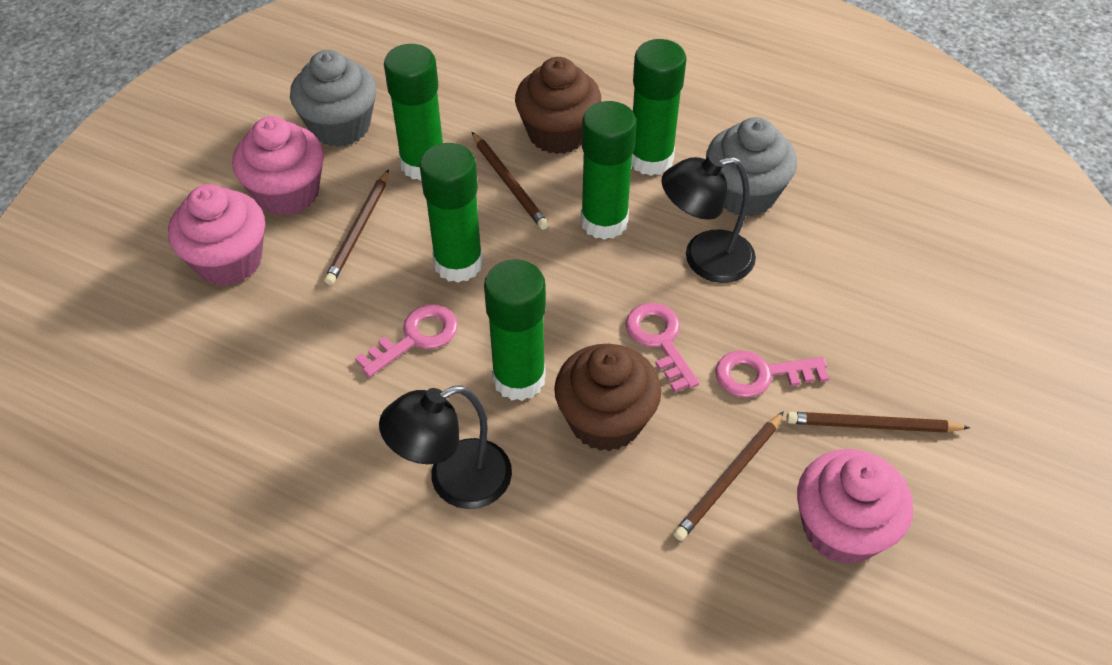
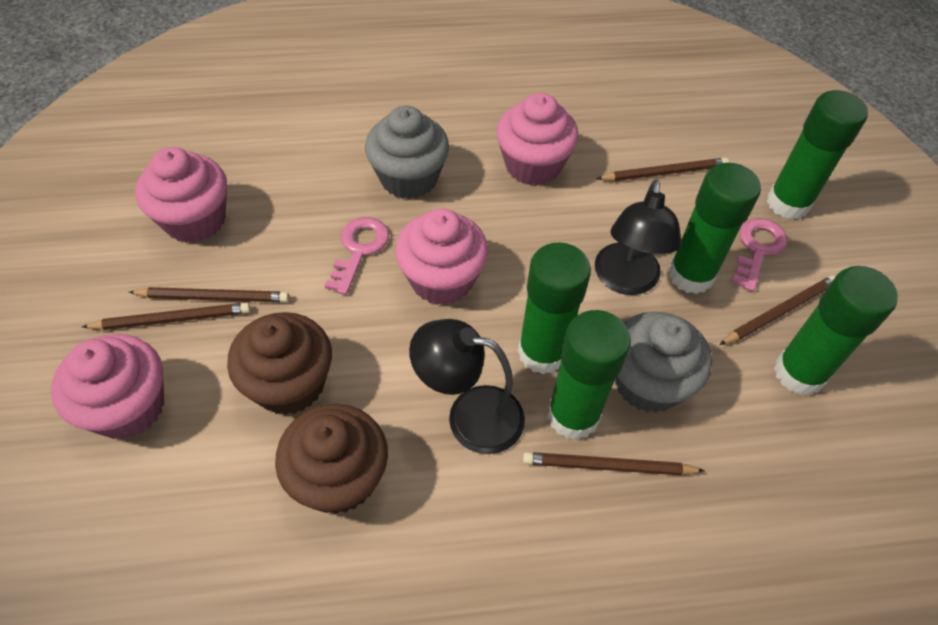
brown pencil: 4 -> 5
pink cupcake: 3 -> 4
pink key: 3 -> 2

